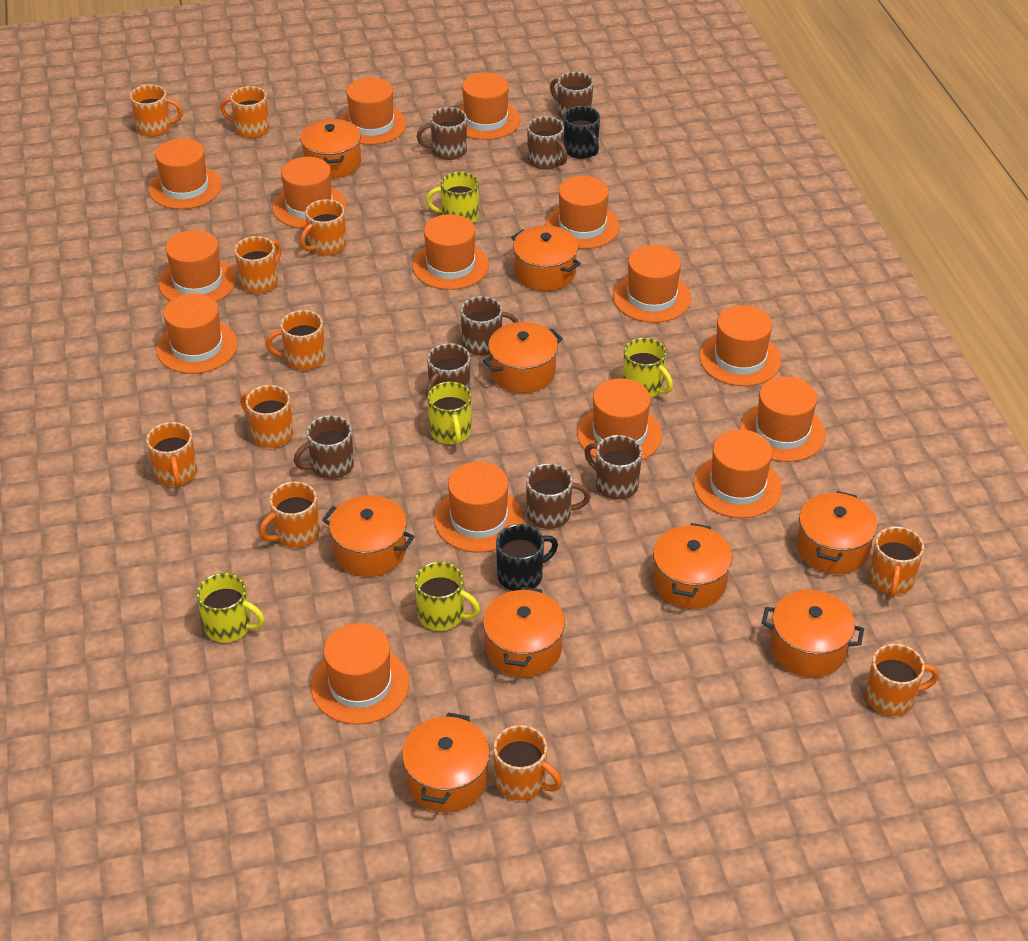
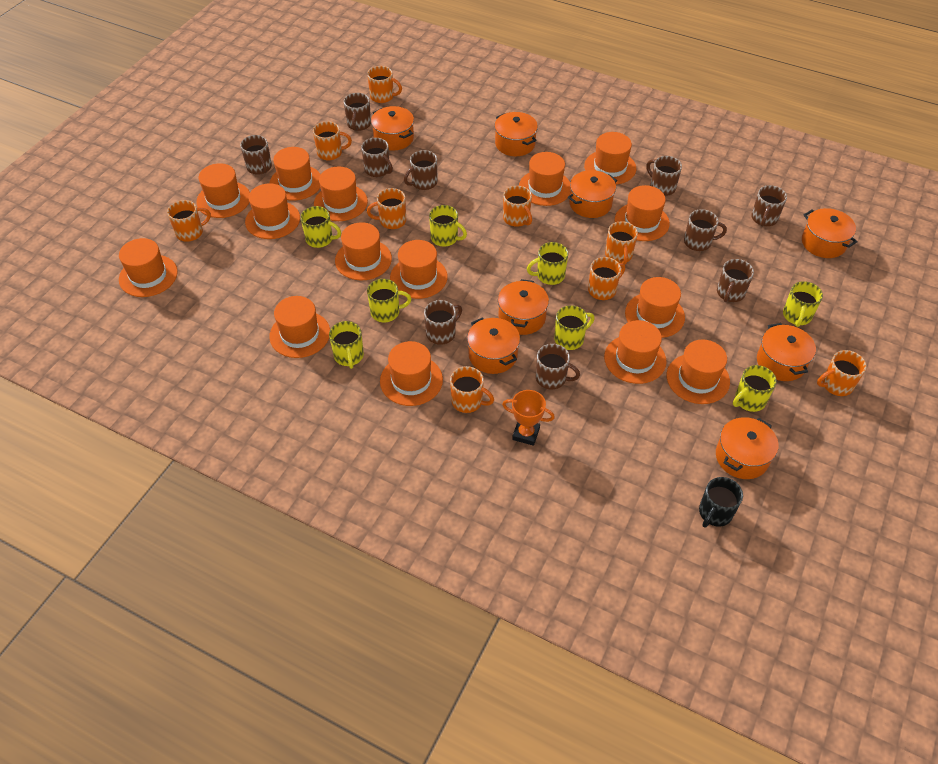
black mug: 2 -> 1
brown mug: 8 -> 10
orange mug: 11 -> 9
orange pot: 9 -> 8
orange trophy: 0 -> 1
yellow mug: 5 -> 8

